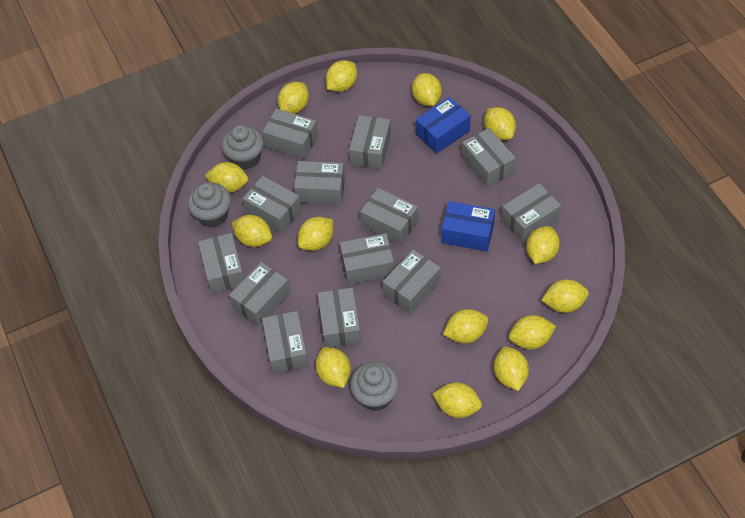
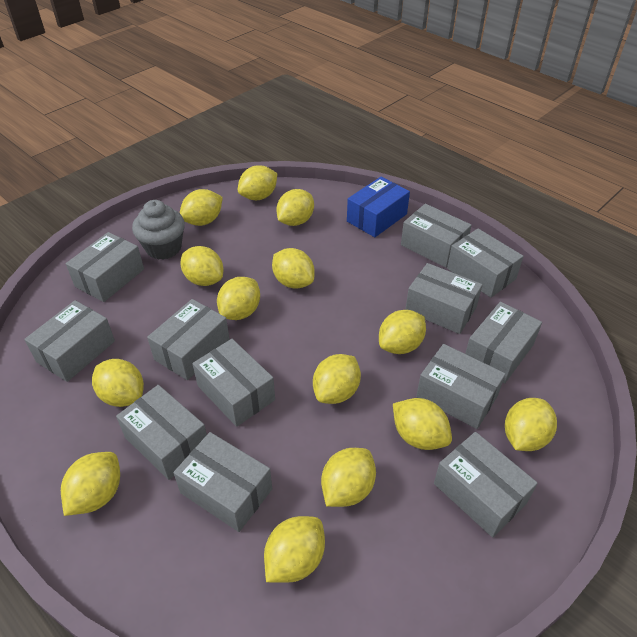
blue box: 2 -> 1
grey box: 13 -> 12
grey cupcake: 3 -> 1

